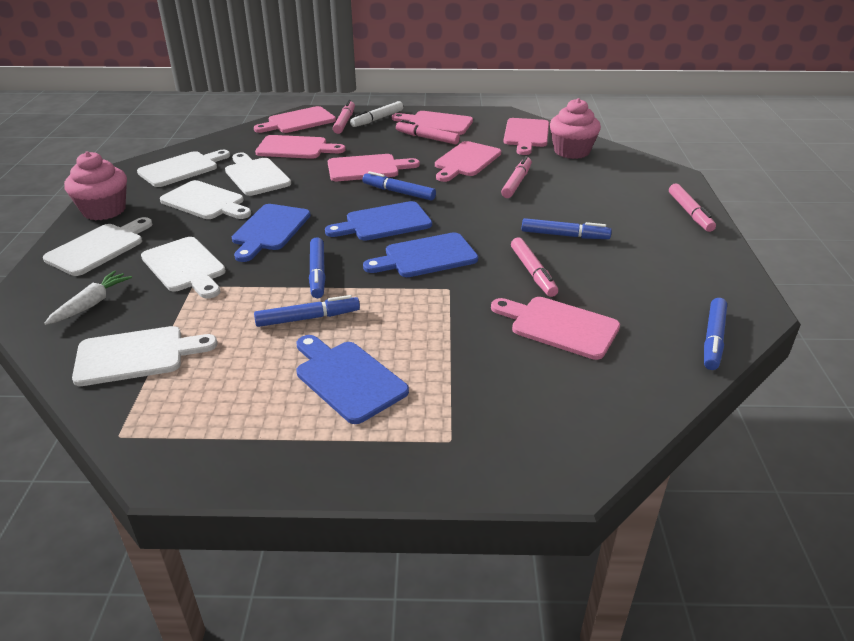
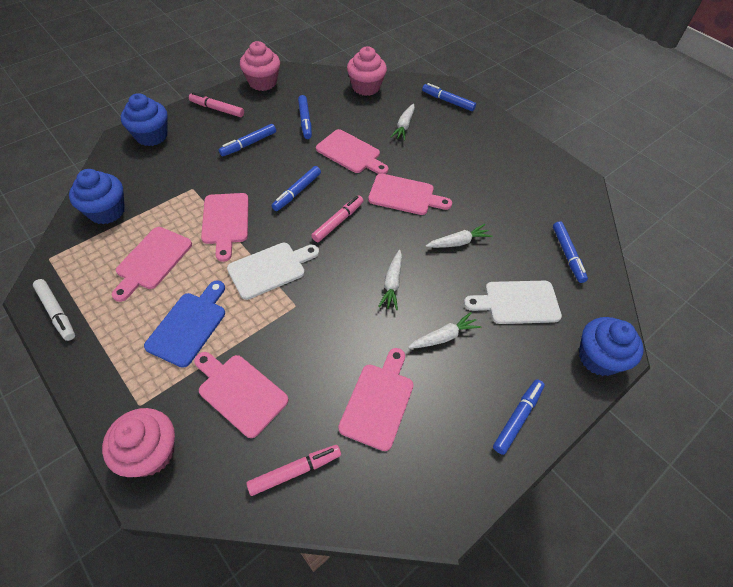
blue cupcake: 0 -> 3
blue cutting board: 4 -> 1
blue marker: 5 -> 6
pink cupcake: 2 -> 3
pink cutting board: 7 -> 6
pink marker: 5 -> 3
white carrot: 1 -> 4
white cutting board: 6 -> 2

